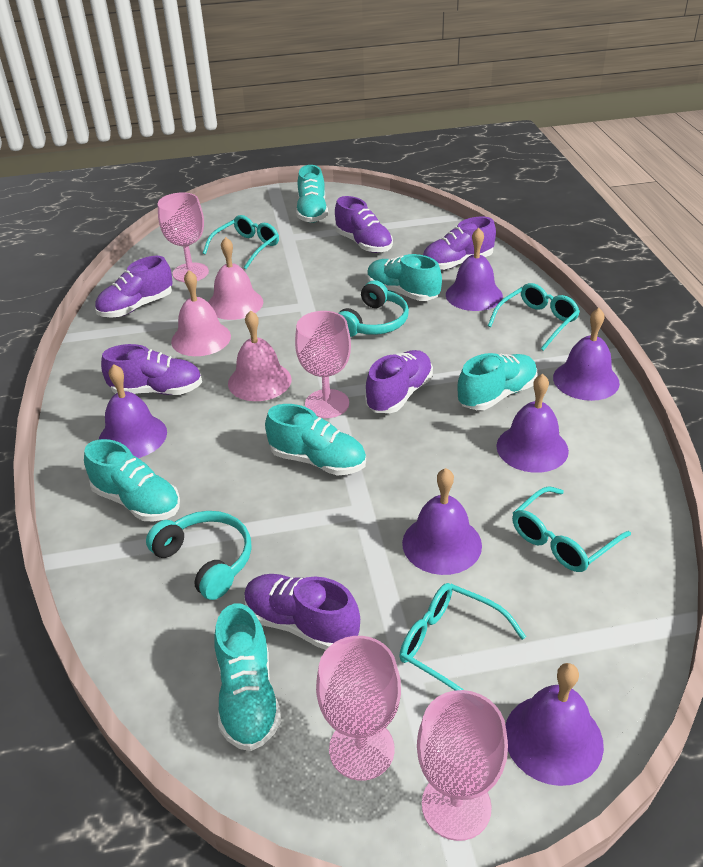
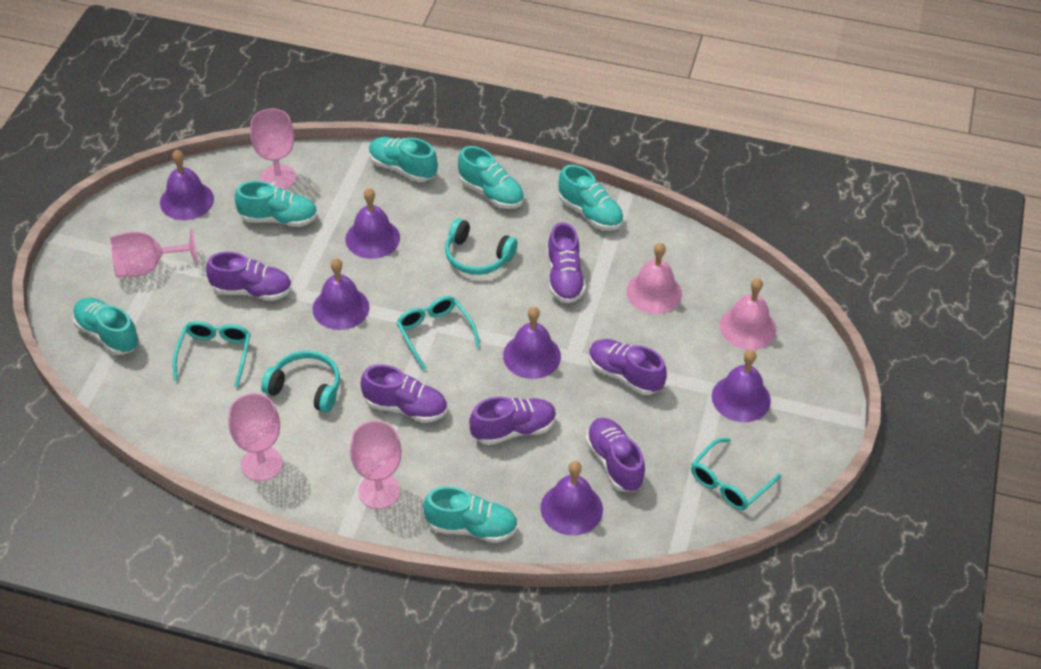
pink bell: 3 -> 2
turquoise glasses: 4 -> 3

